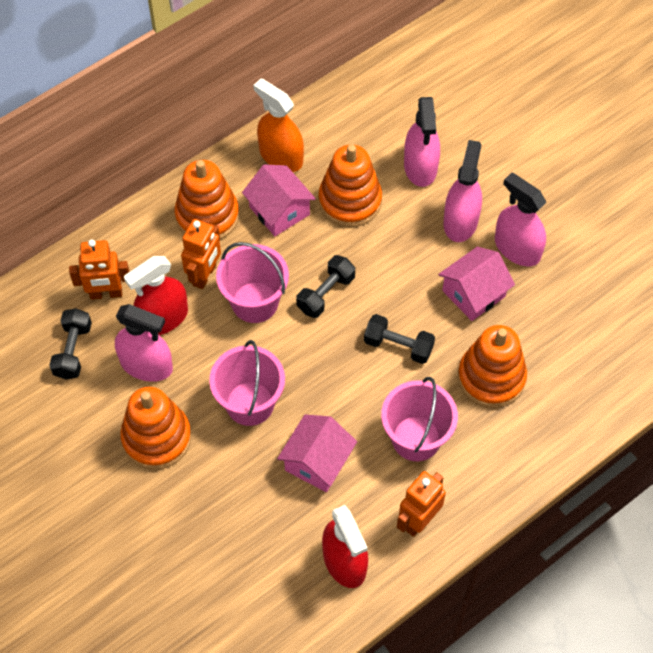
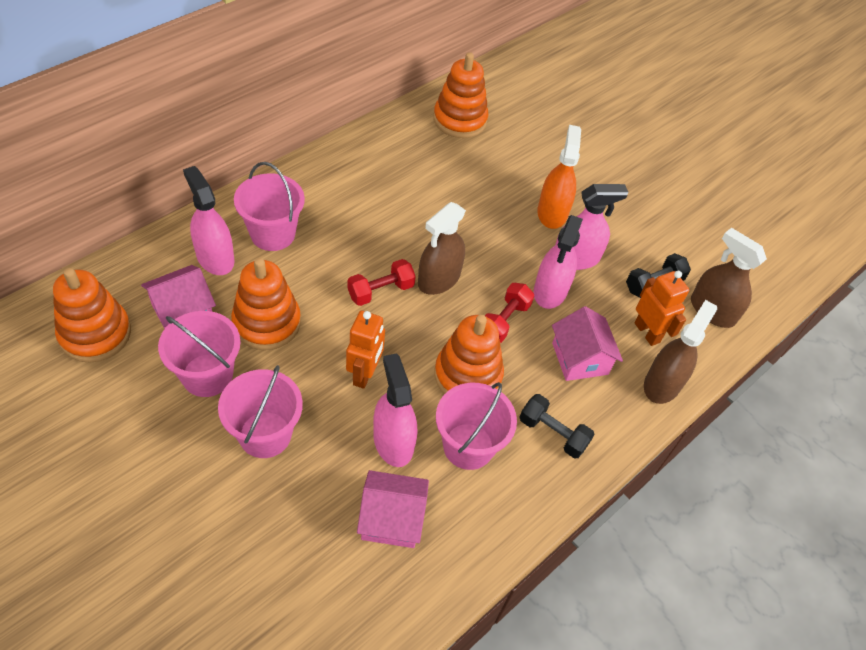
black dumbbell: 3 -> 2
brown spray bottle: 0 -> 3
orange robot: 3 -> 2
pink bucket: 3 -> 4
red dumbbell: 0 -> 2
red spray bottle: 2 -> 0

